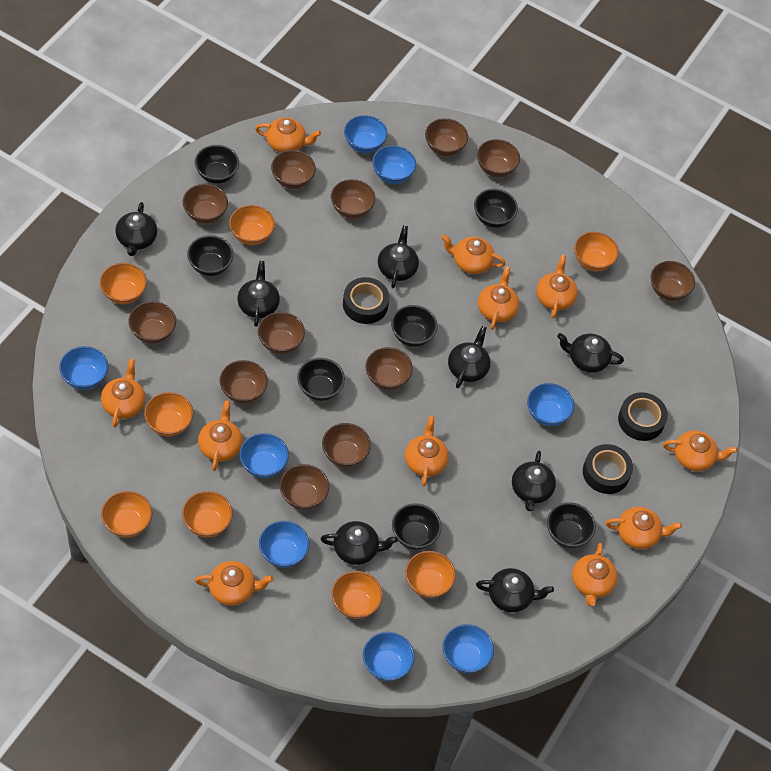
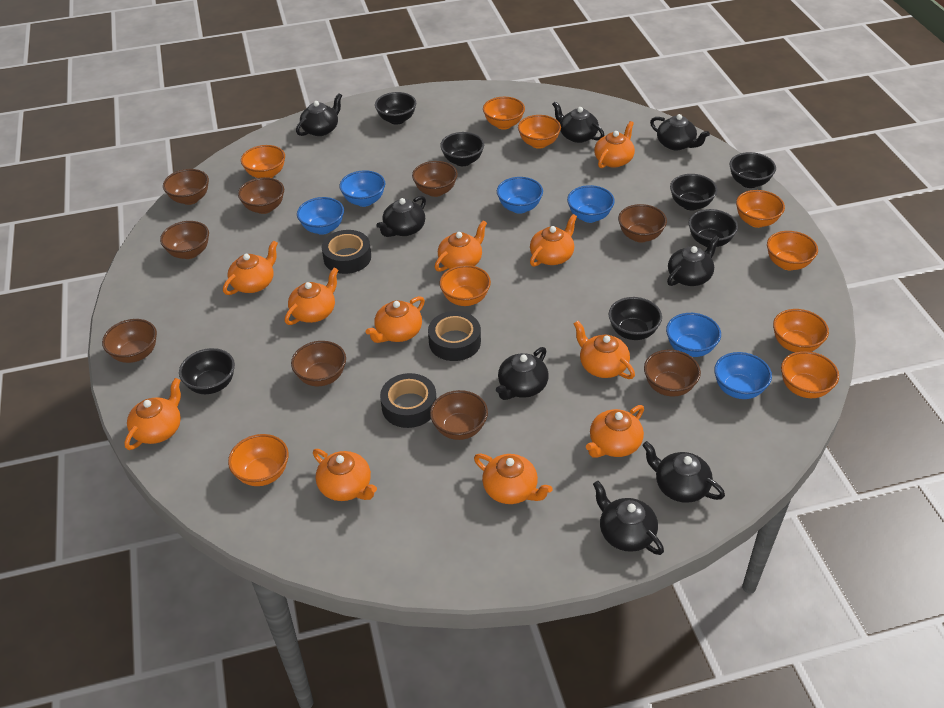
blue bowl: 8 -> 6
brown bowl: 12 -> 9
orange bowl: 8 -> 9

